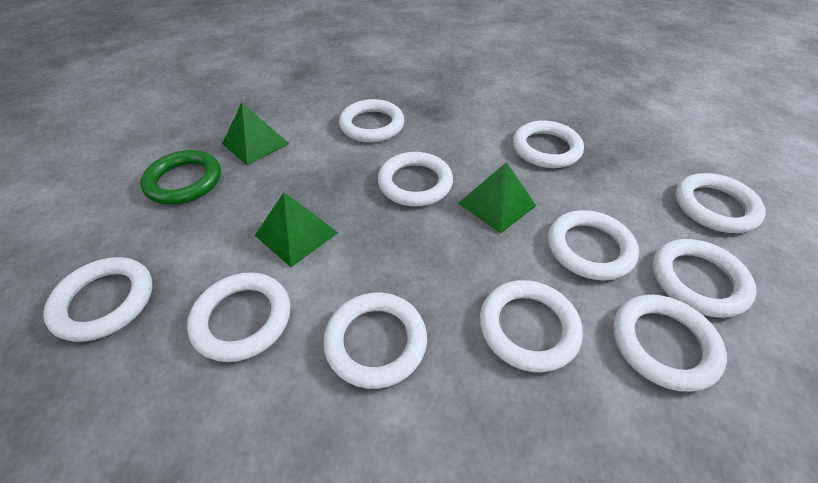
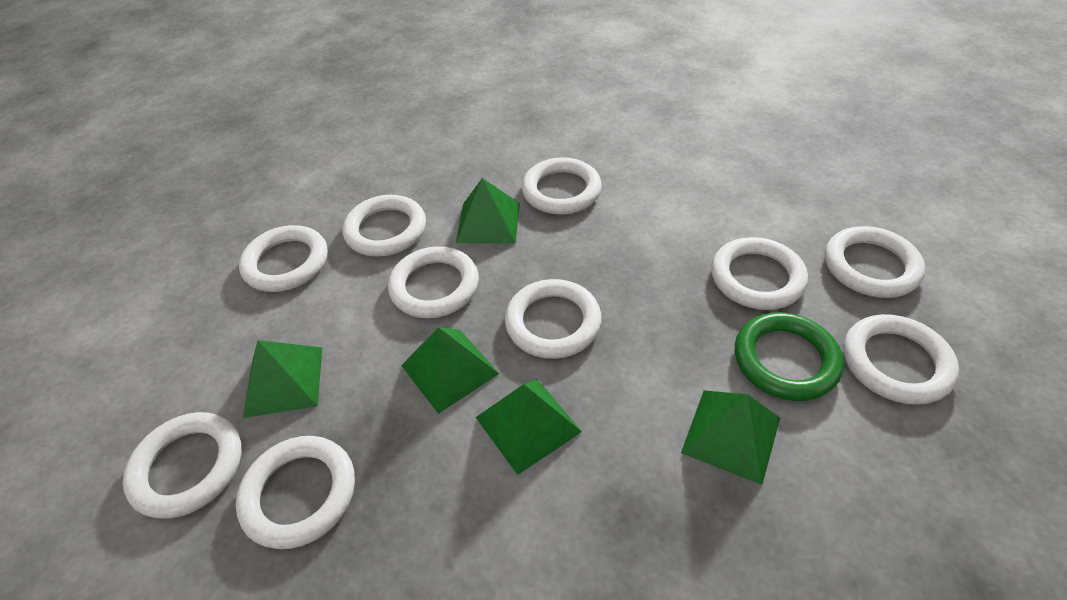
green pyramid: 3 -> 5
white ring: 11 -> 10

